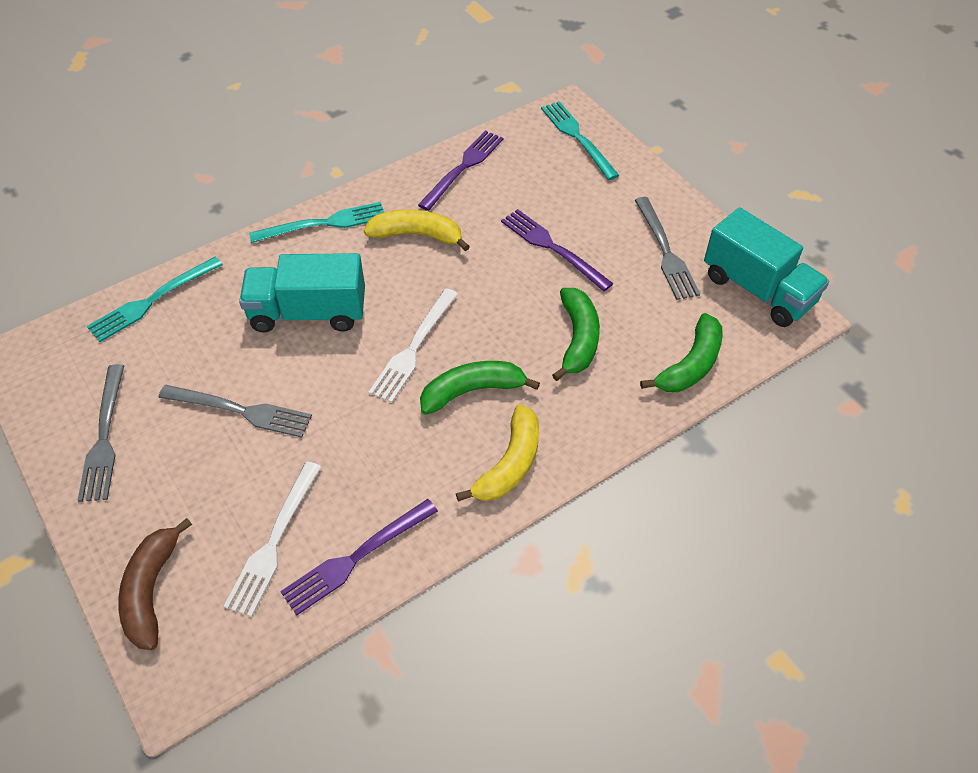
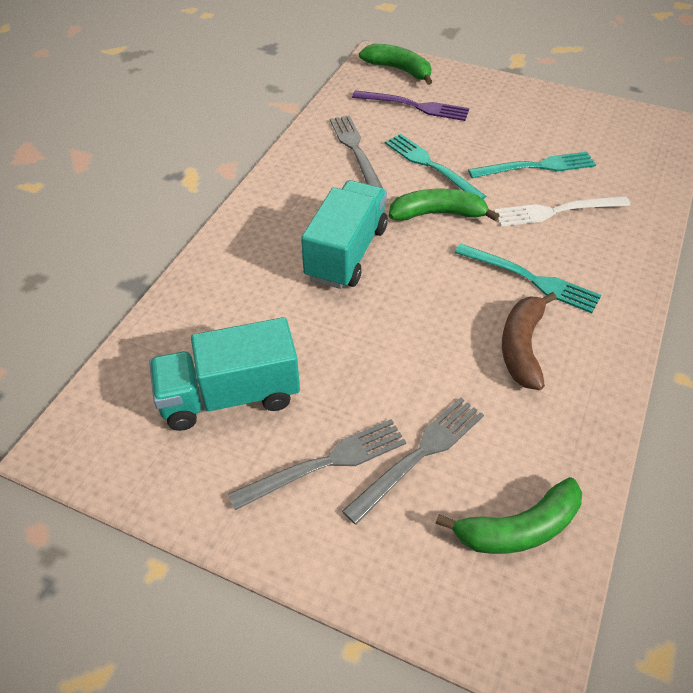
purple fork: 3 -> 1
white fork: 2 -> 1
yellow banana: 2 -> 0

